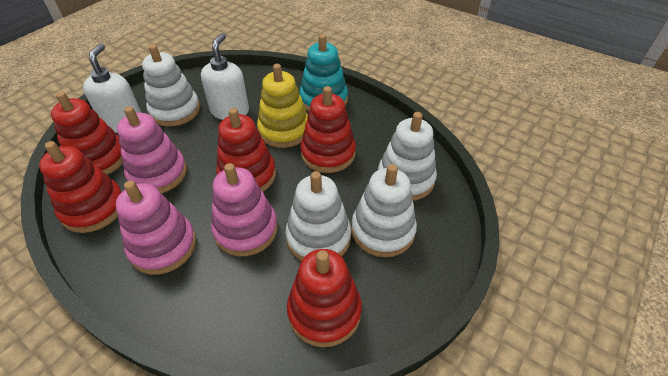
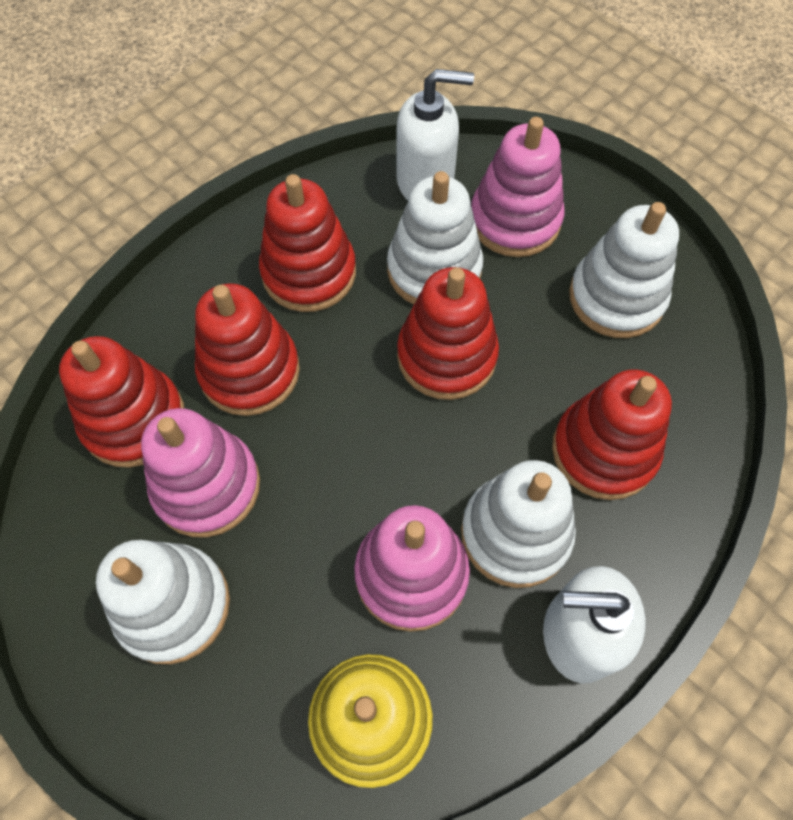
turquoise stacking toy: 1 -> 0

